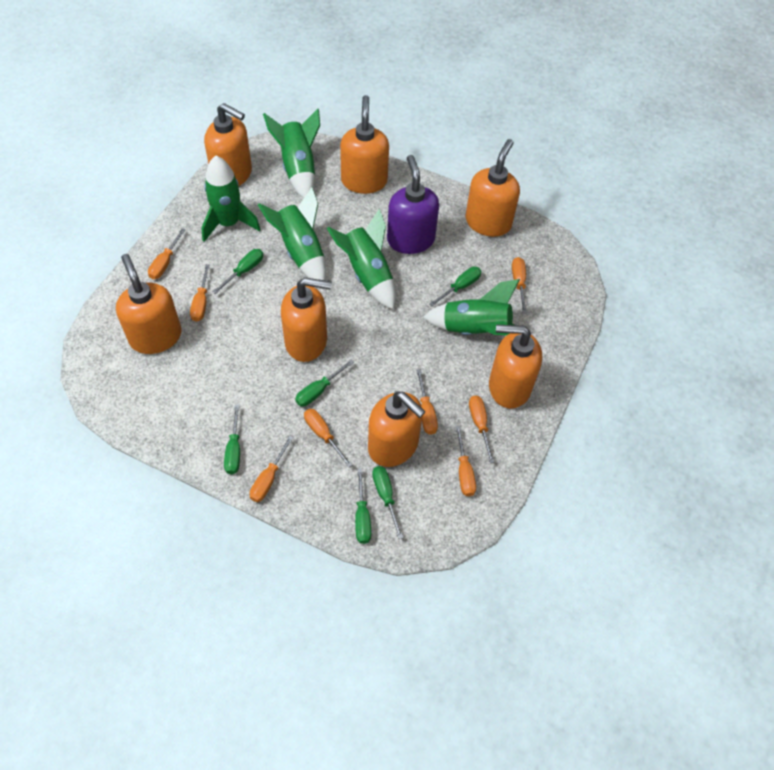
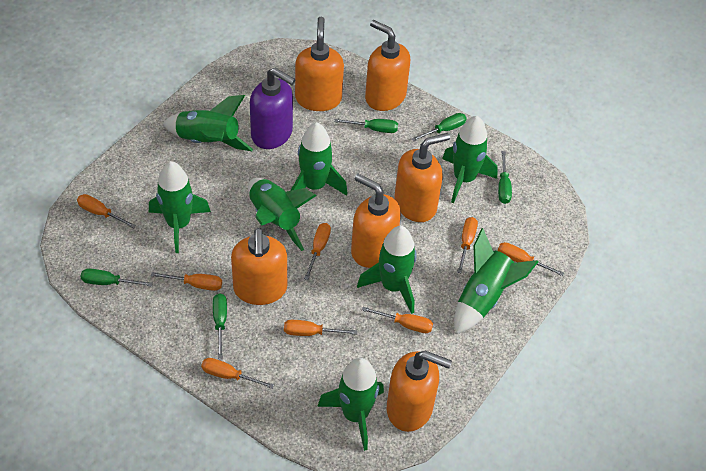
green rocket: 5 -> 8
green screwdriver: 6 -> 5
orange soap dispenser: 7 -> 6

